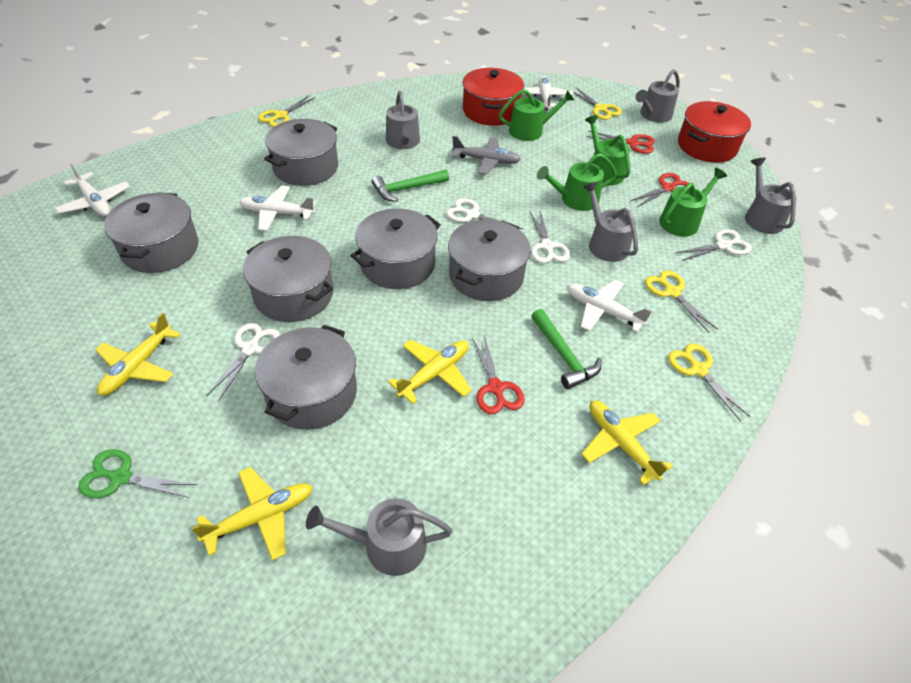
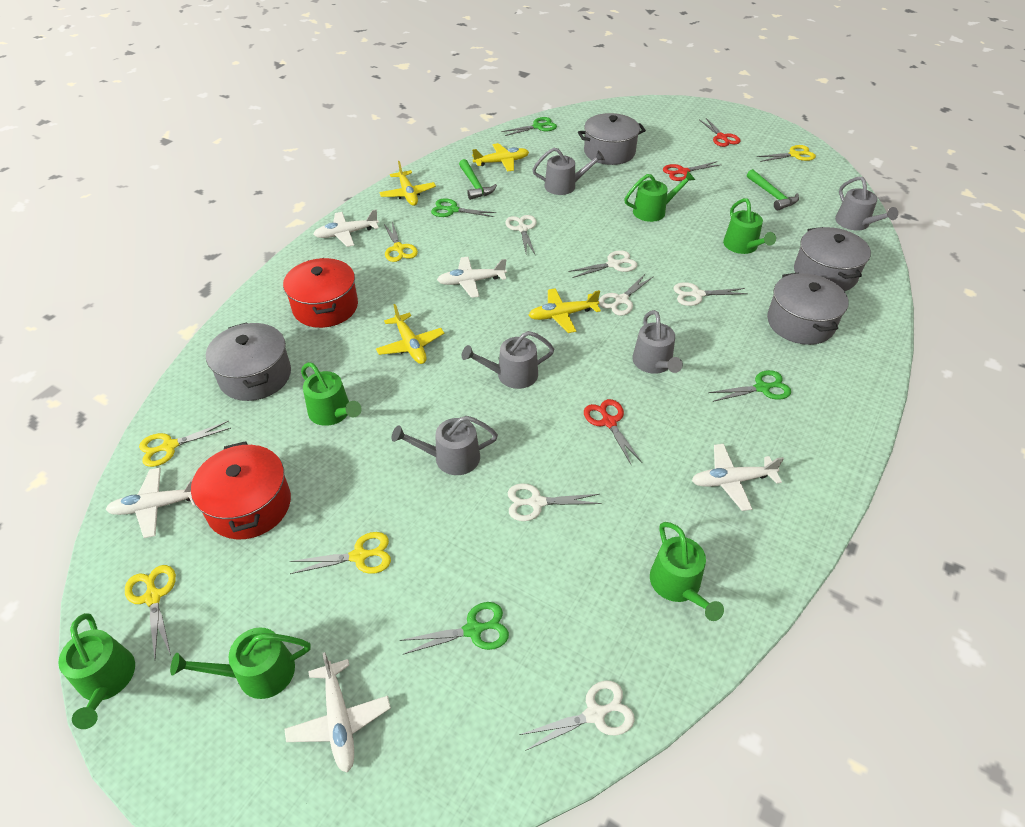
green scissors: 1 -> 4
green watering can: 4 -> 6
grey plane: 1 -> 0
grey pot: 6 -> 4
white plane: 4 -> 5
white scissors: 4 -> 6
yellow scissors: 4 -> 5

